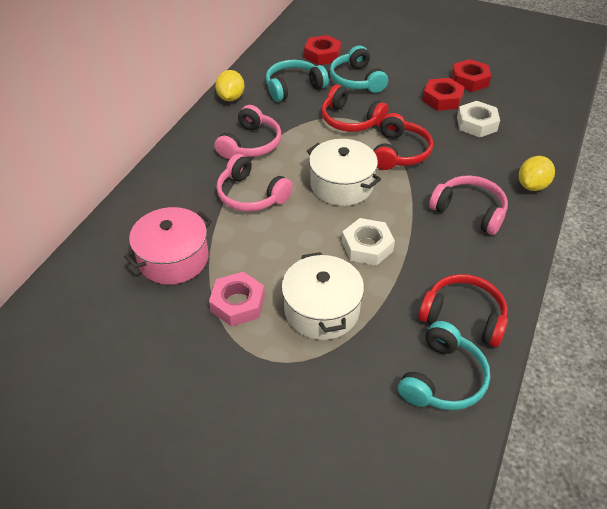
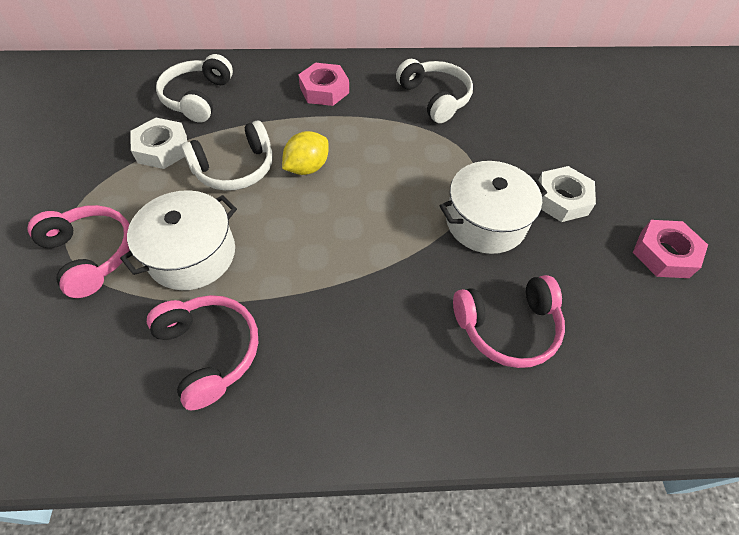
pink nut: 1 -> 2
pink pot: 1 -> 0
red headphones: 3 -> 0
red nut: 3 -> 0
turquoise headphones: 3 -> 0
white headphones: 0 -> 3
yellow lemon: 2 -> 1

